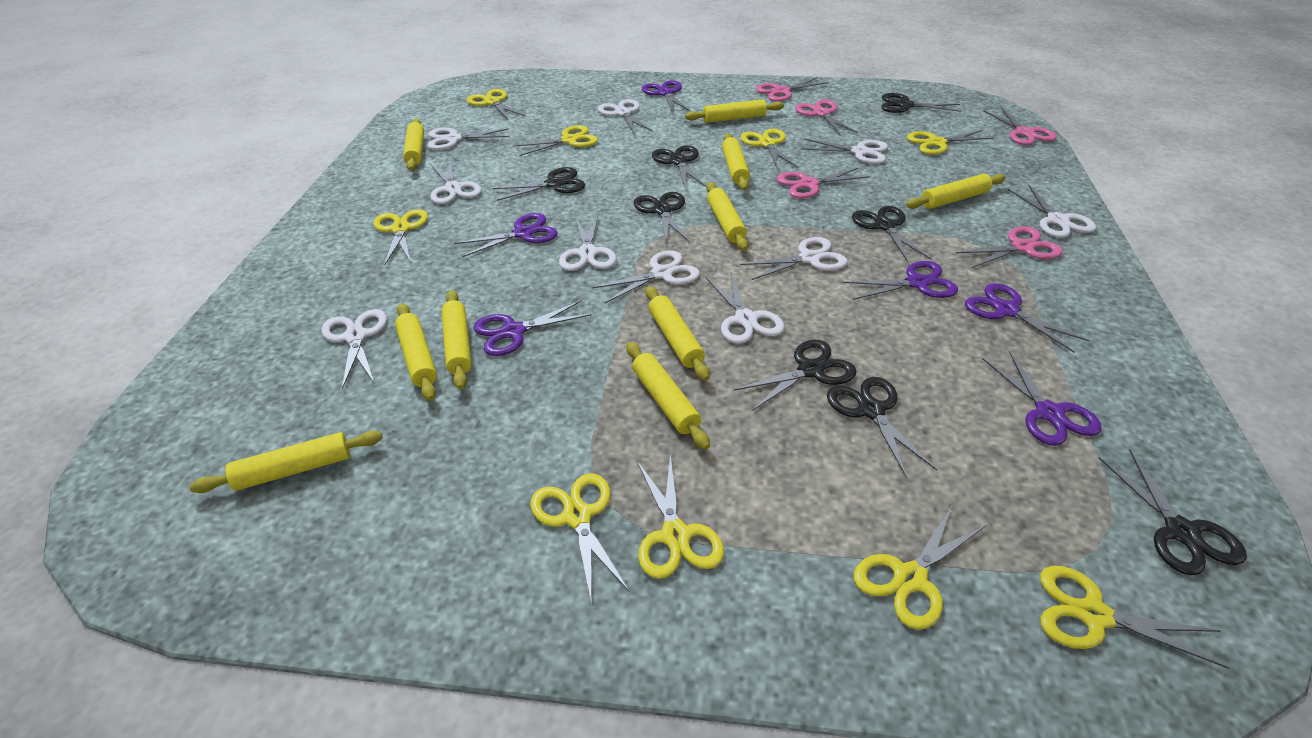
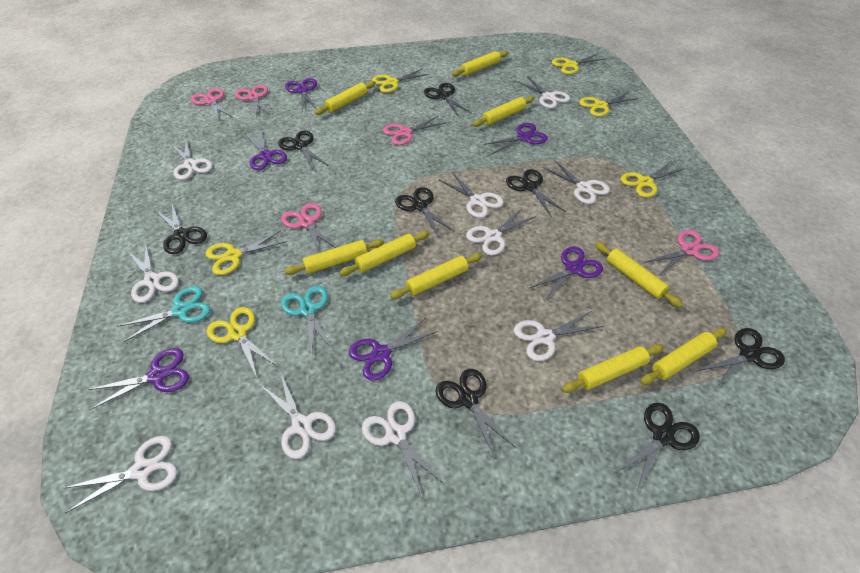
turquoise scissors: 0 -> 2
yellow rolling pin: 10 -> 9
yellow scissors: 9 -> 6

